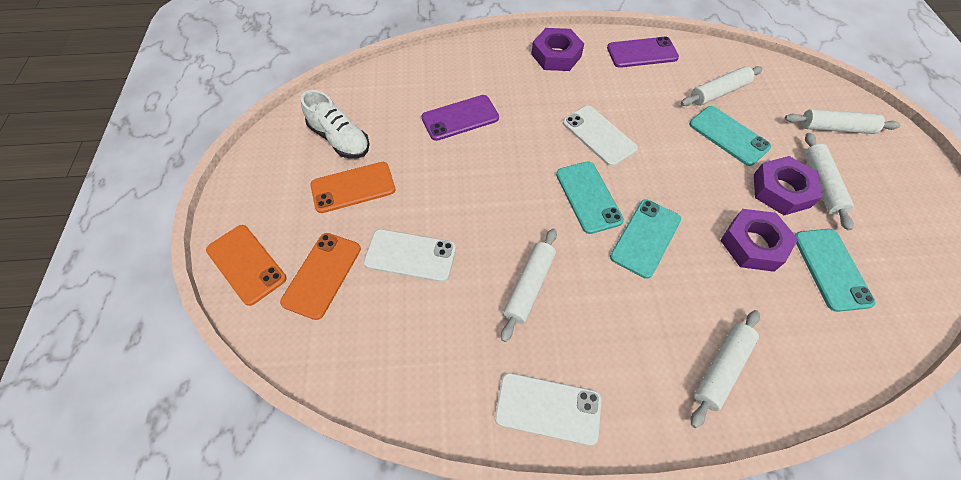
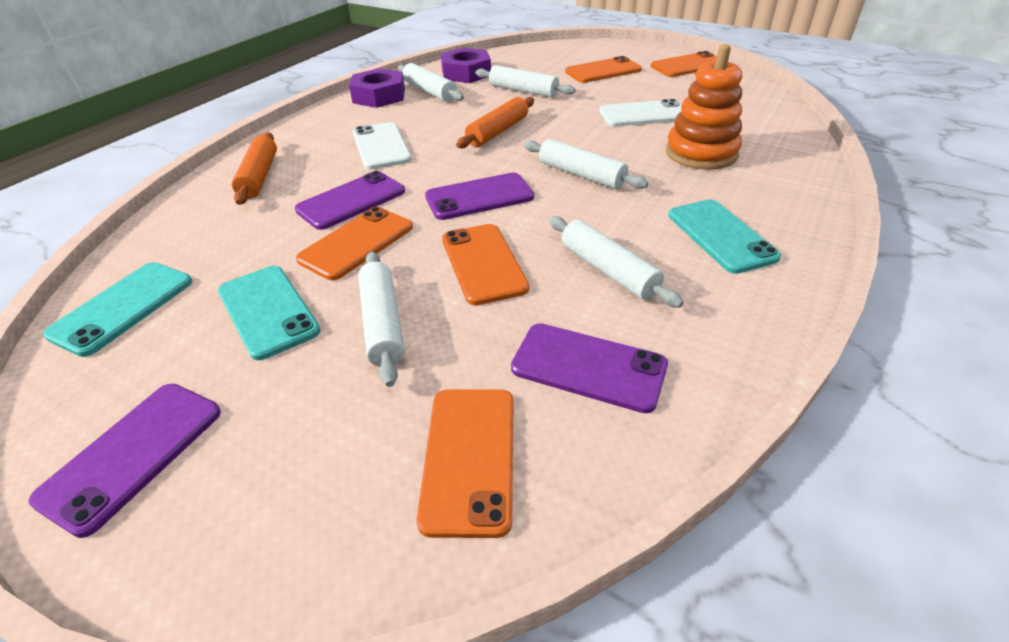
orange phone: 3 -> 5
orange rolling pin: 0 -> 2
orange stacking toy: 0 -> 1
purple nut: 3 -> 2
purple phone: 2 -> 4
turquoise phone: 4 -> 3
white phone: 3 -> 2
white shoe: 1 -> 0

